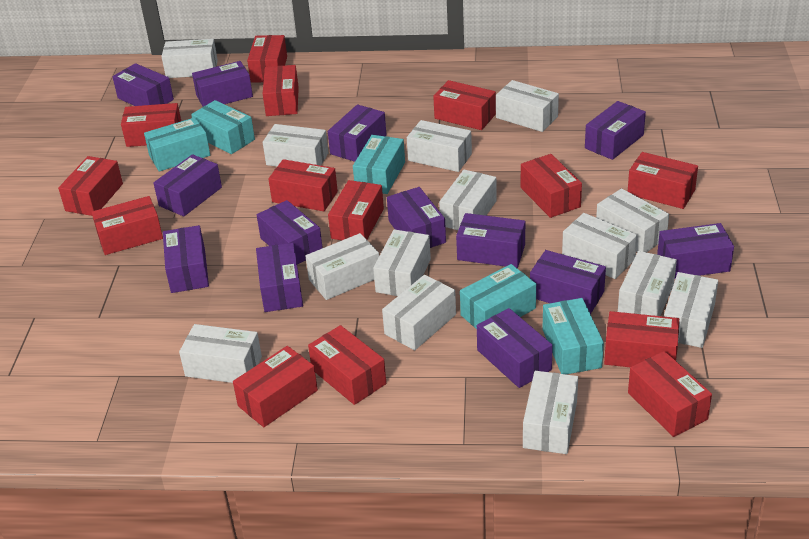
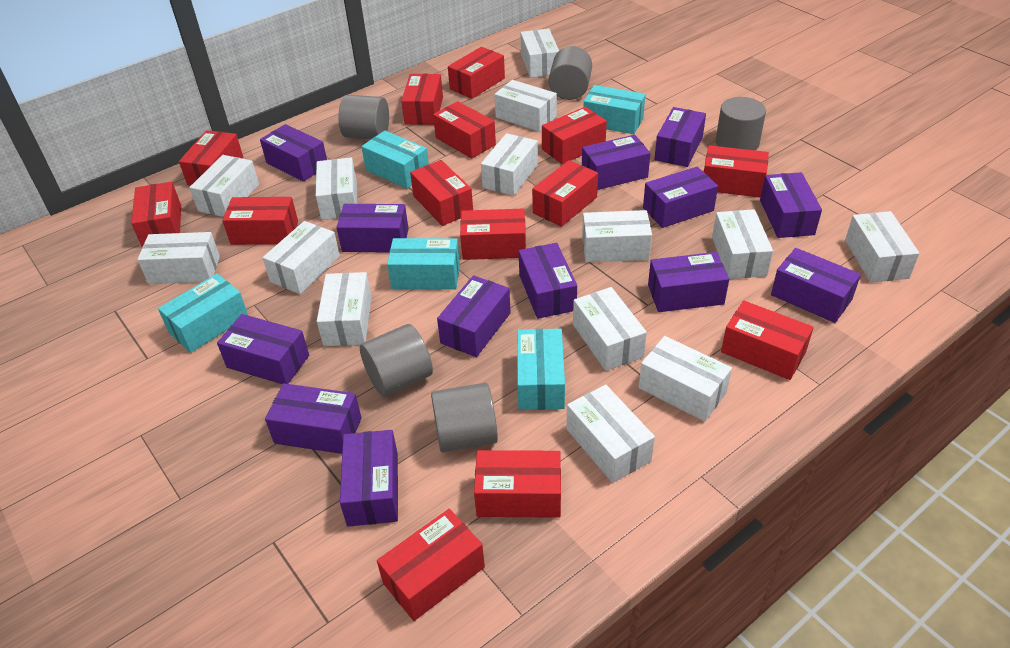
grey cylinder: 0 -> 5

